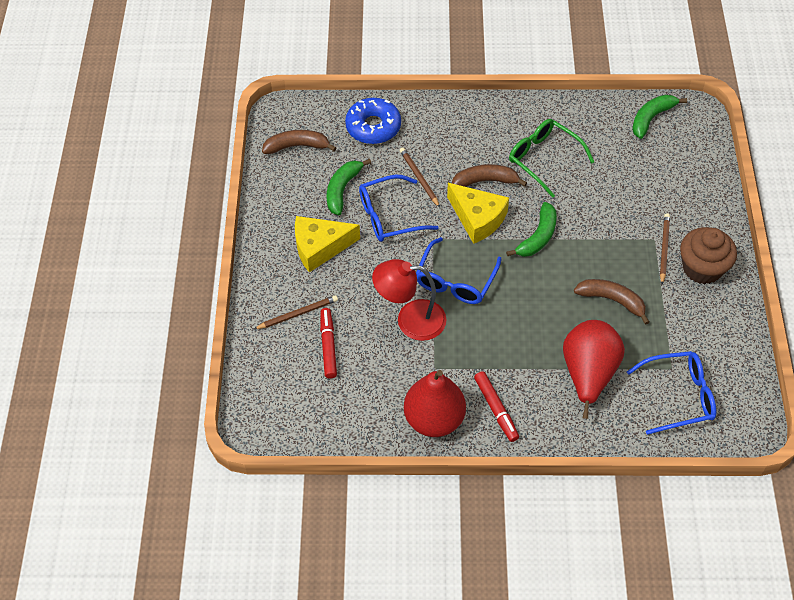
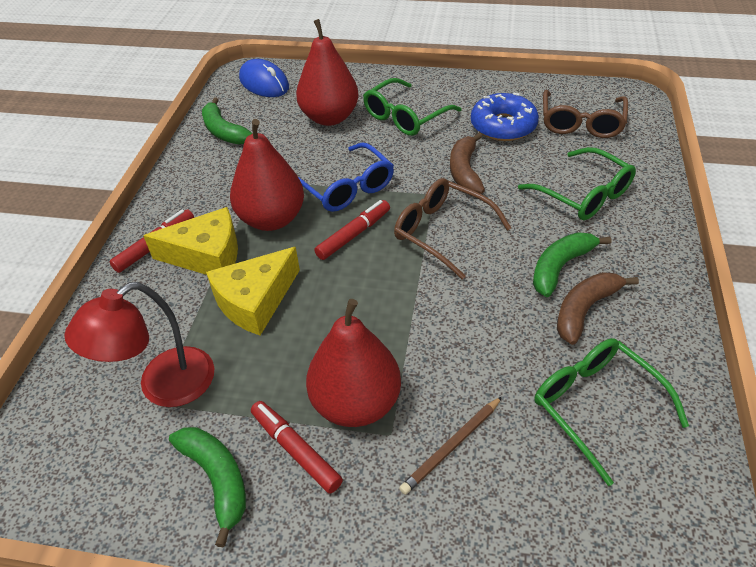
blue glasses: 3 -> 1
blue mouse: 0 -> 1
brown banana: 3 -> 2
brown cupcake: 1 -> 0
brown glasses: 0 -> 2
brown pencil: 3 -> 1
green glasses: 1 -> 3
red marker: 2 -> 3
red pear: 2 -> 3

